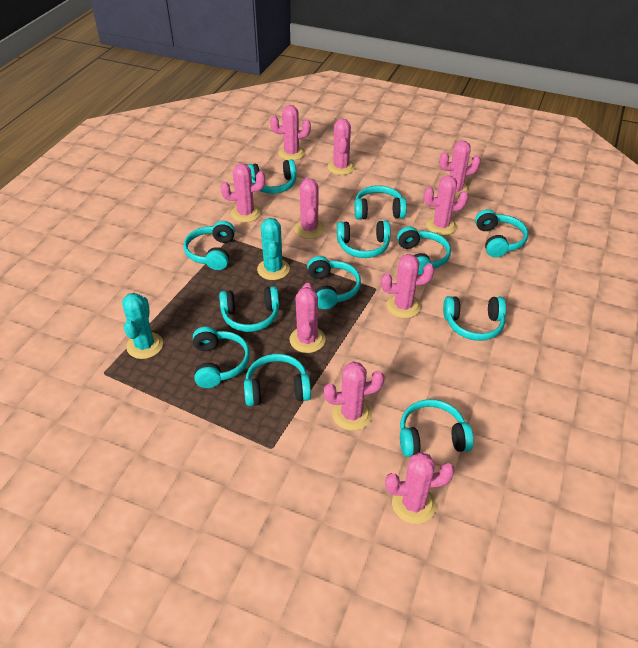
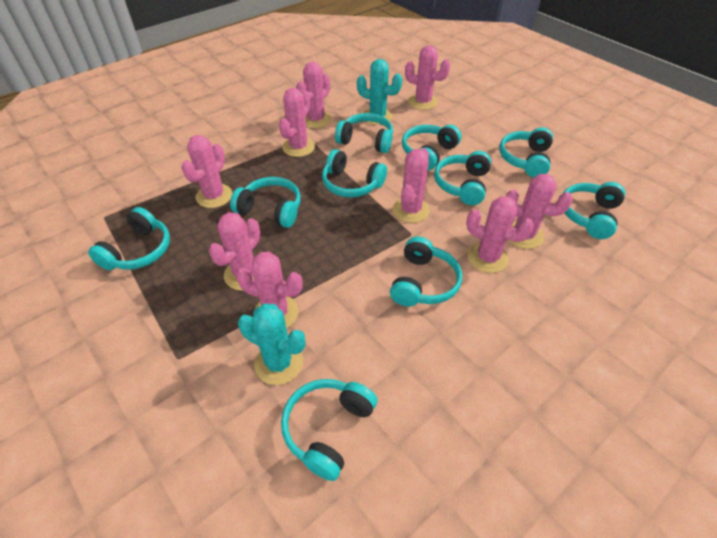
pink cactus: 10 -> 9
turquoise headphones: 12 -> 10

